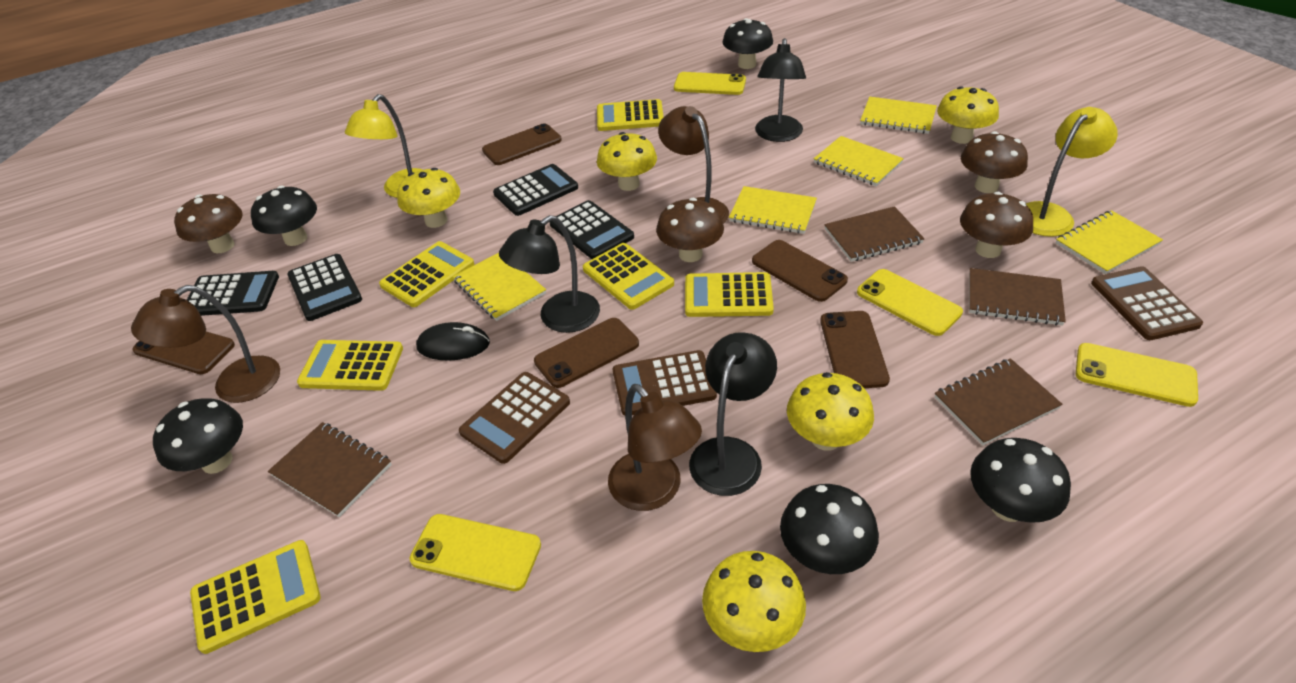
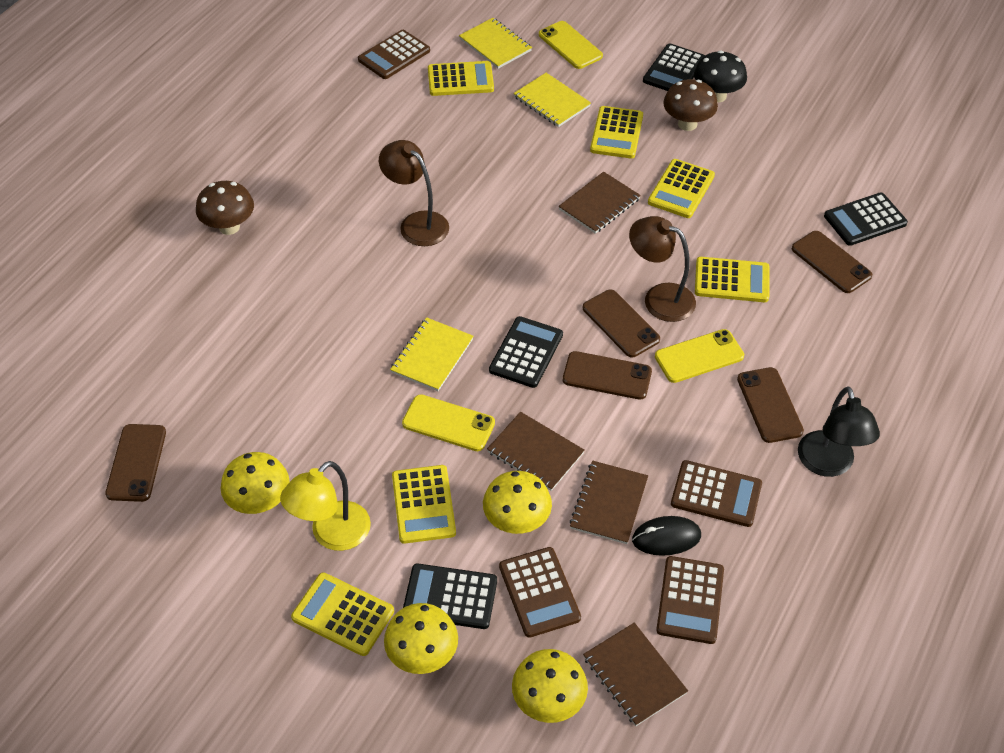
black lamp: 3 -> 1
black mushroom: 5 -> 1
brown calculator: 3 -> 4
brown lamp: 3 -> 2
brown mushroom: 4 -> 2
yellow lamp: 2 -> 1
yellow mushroom: 5 -> 4
yellow notebook: 5 -> 3
yellow phone: 4 -> 3

